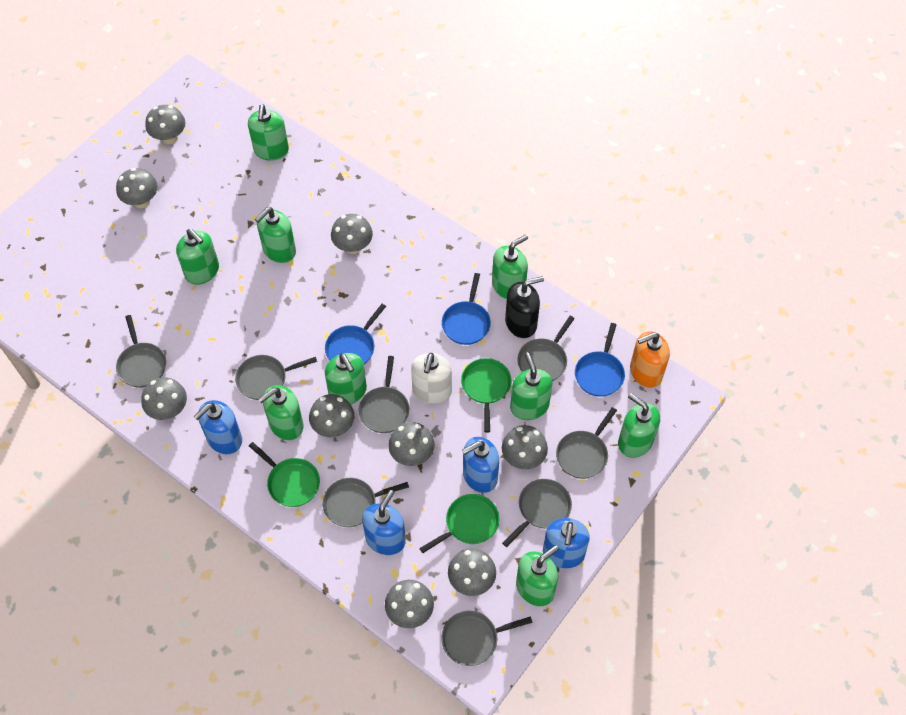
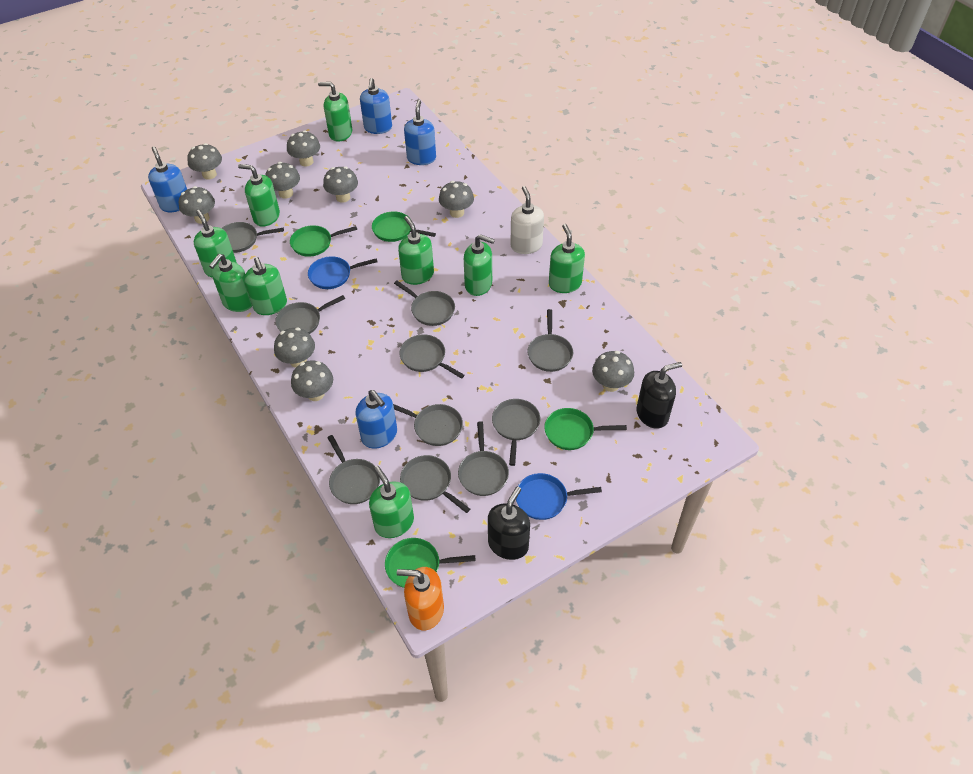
black soap dispenser: 1 -> 2
blue pan: 3 -> 2
green pan: 3 -> 4
grey pan: 8 -> 10

